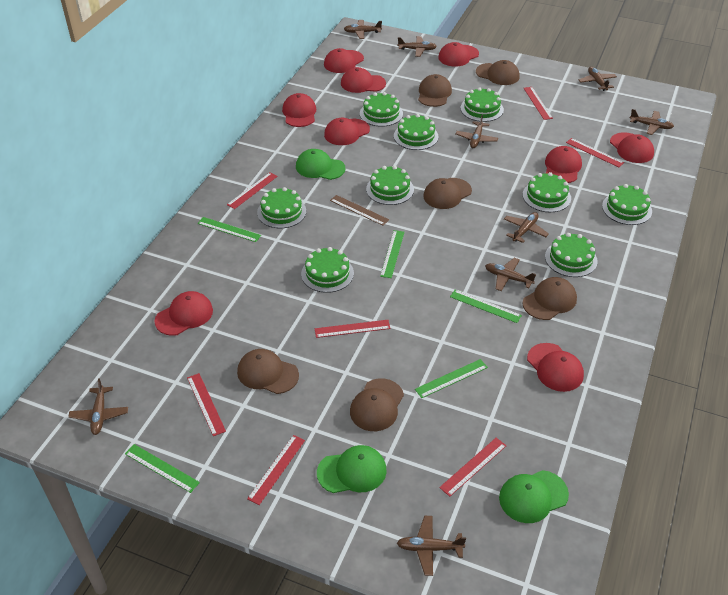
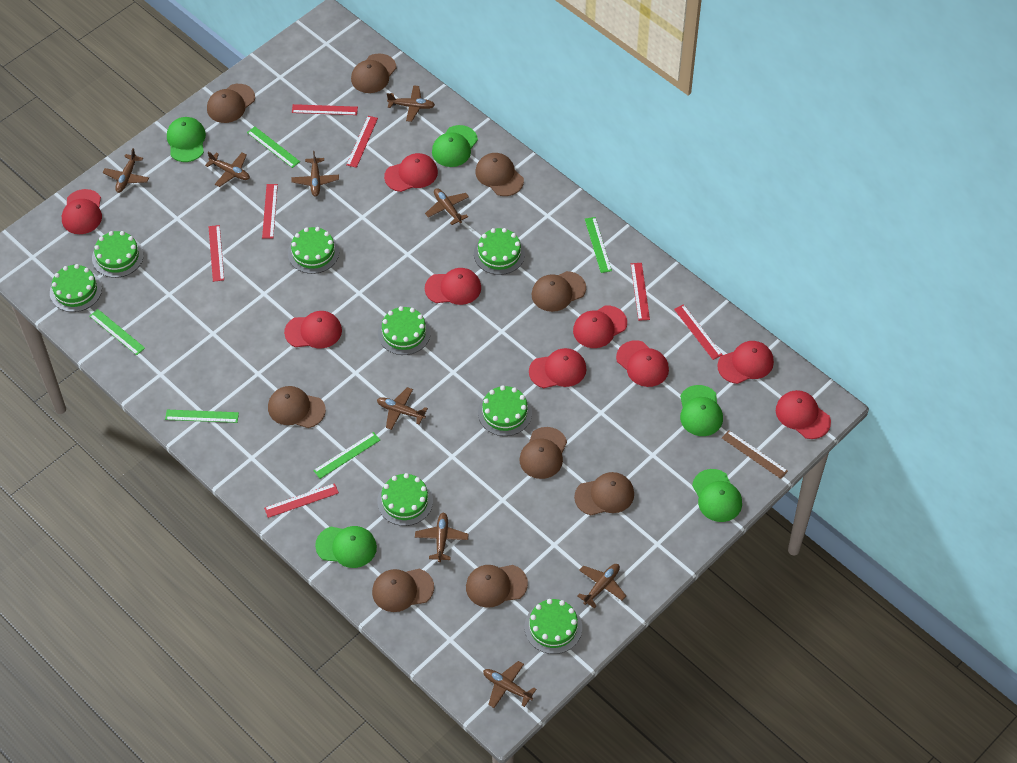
brown cap: 6 -> 9
green cake: 9 -> 8
green cap: 3 -> 5

